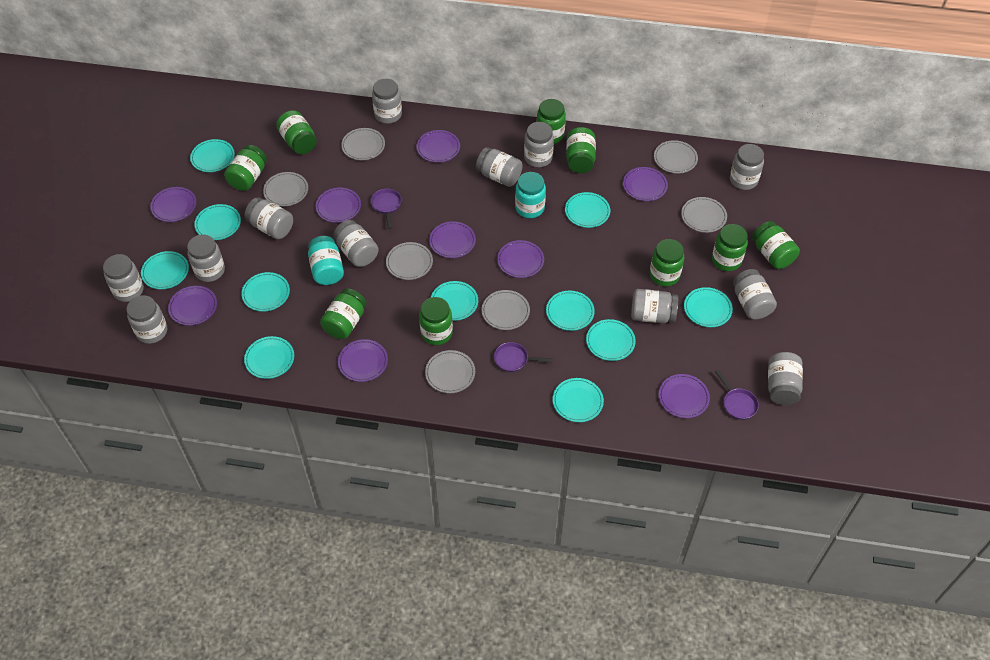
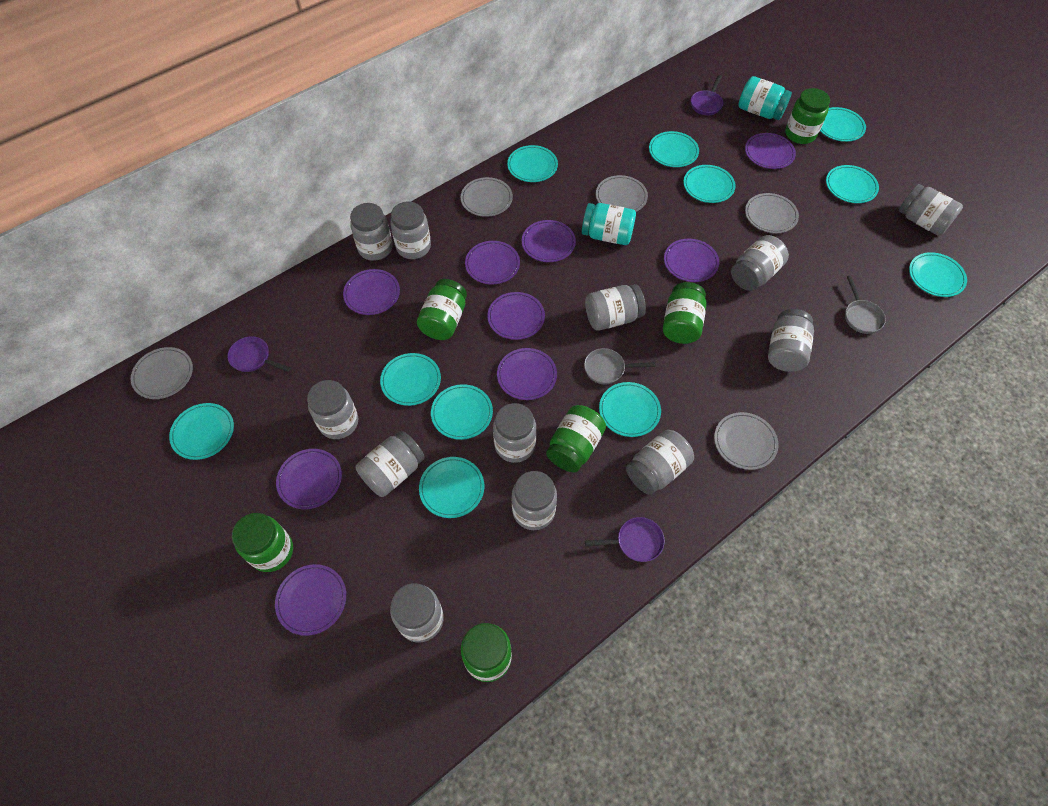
green jar: 9 -> 6
grey pan: 0 -> 2
grey plate: 7 -> 5

